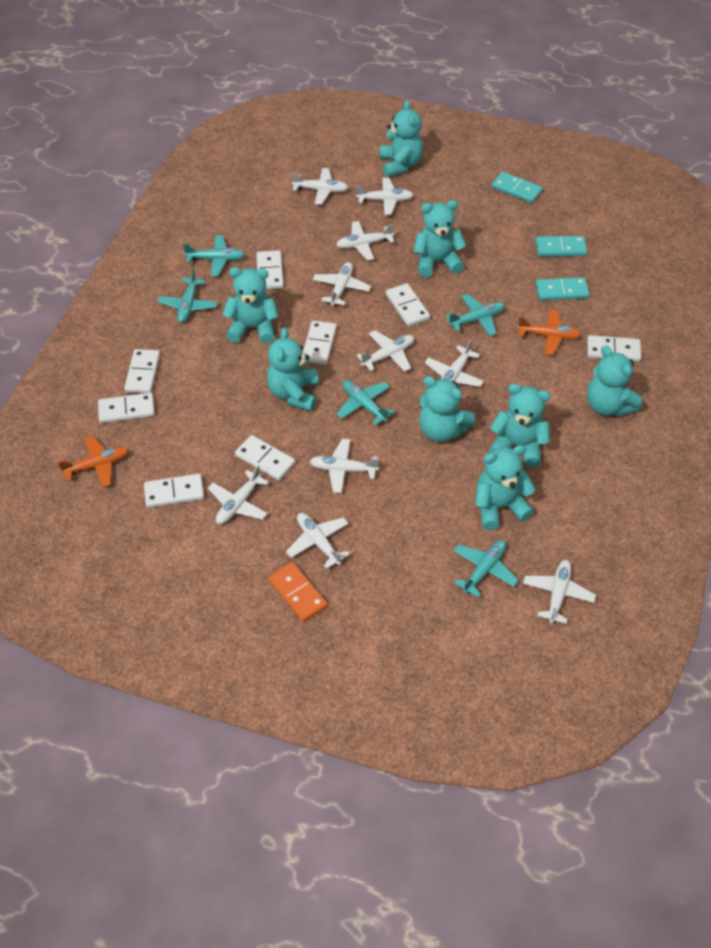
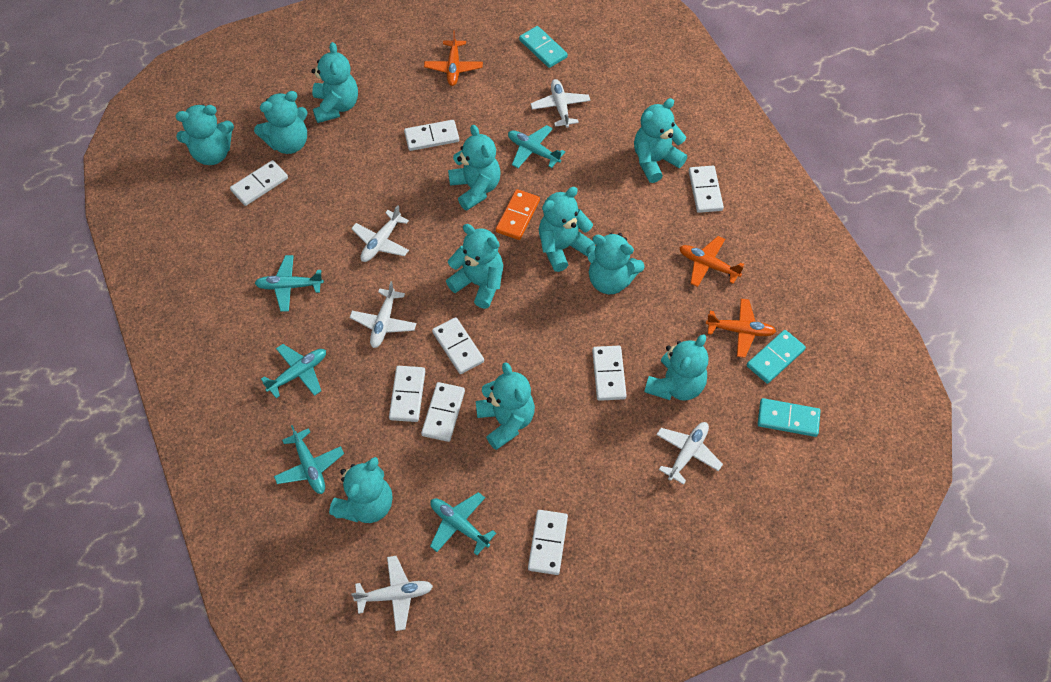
orange plane: 2 -> 3
turquoise teddy bear: 8 -> 11
white plane: 10 -> 5

